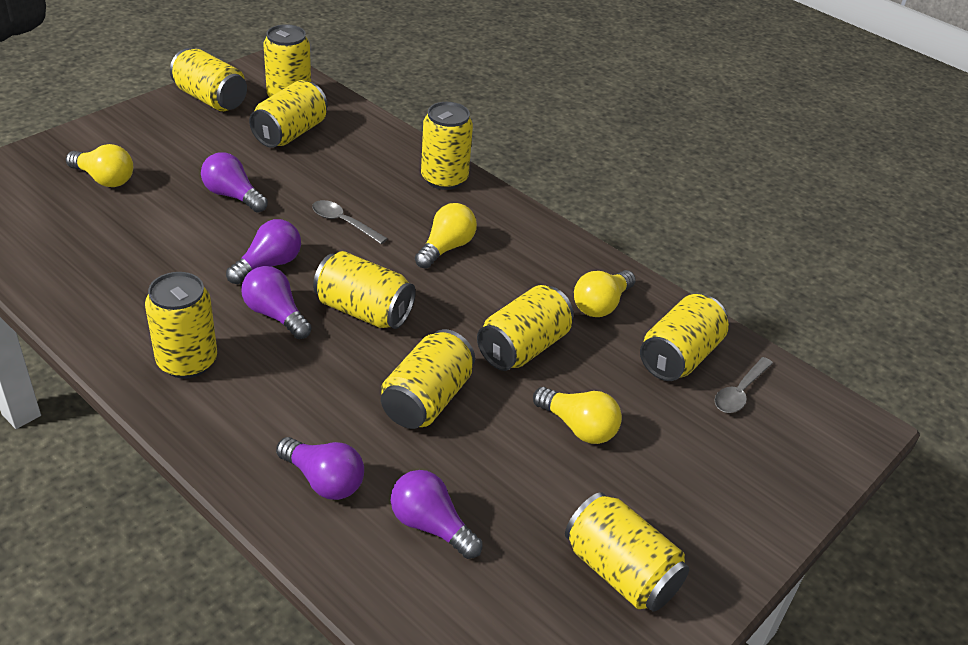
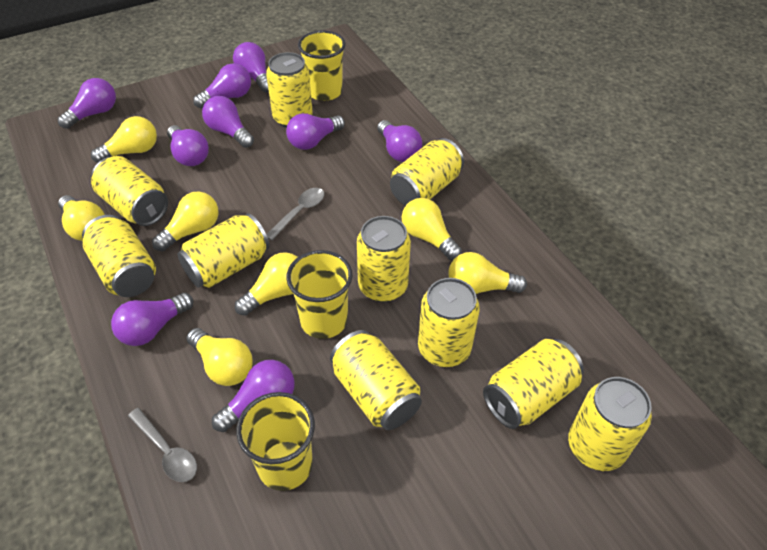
purple light bulb: 5 -> 9
yellow cup: 0 -> 3
yellow light bulb: 4 -> 7

